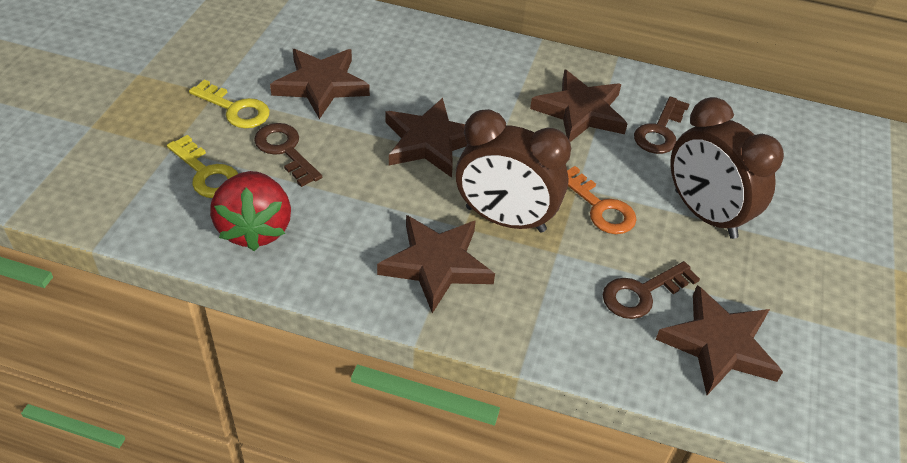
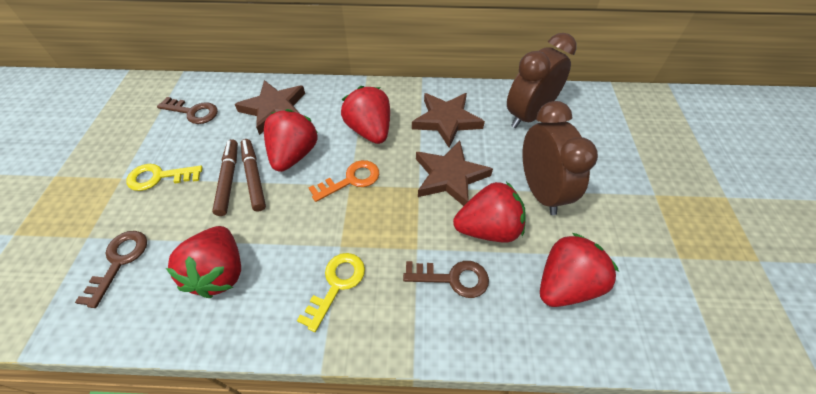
brown marker: 0 -> 2
brown star: 5 -> 3
red strawberry: 1 -> 5

